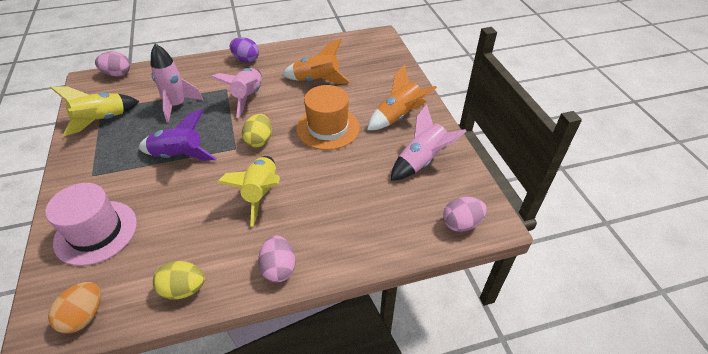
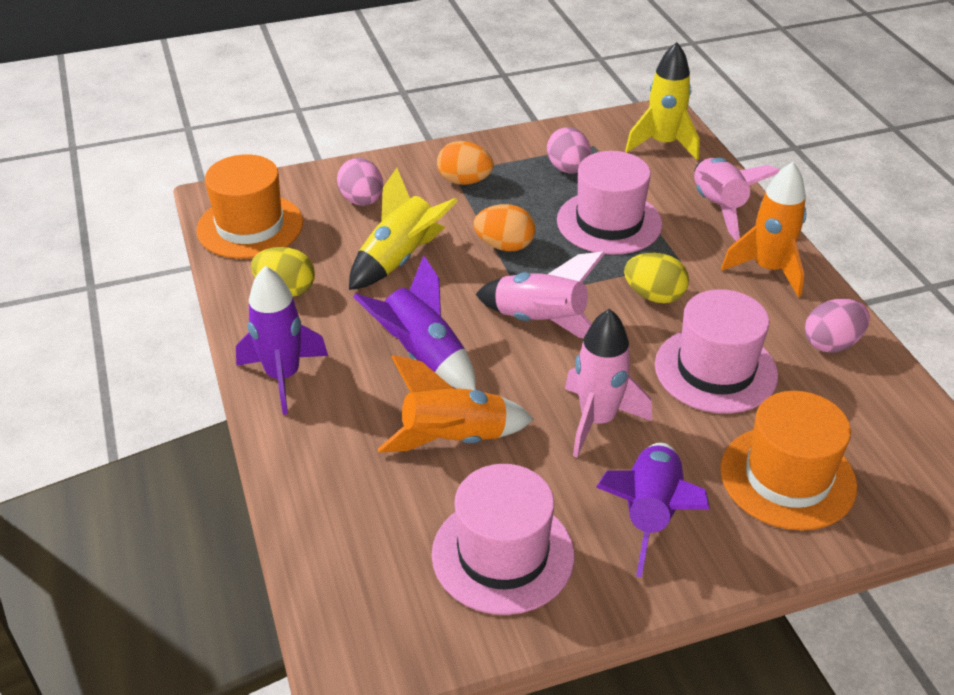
orange egg: 1 -> 2
orange hat: 1 -> 2
pink hat: 1 -> 3
purple egg: 1 -> 0
purple rocket: 1 -> 3

